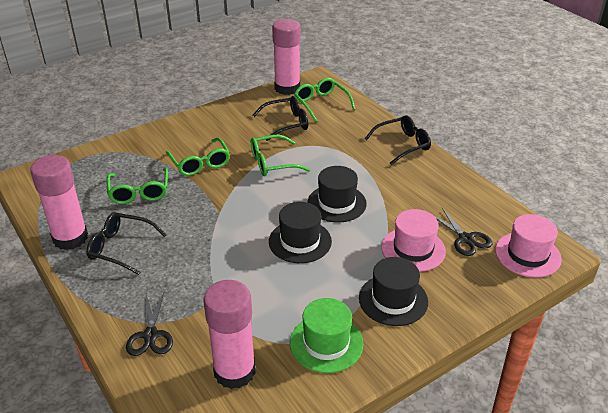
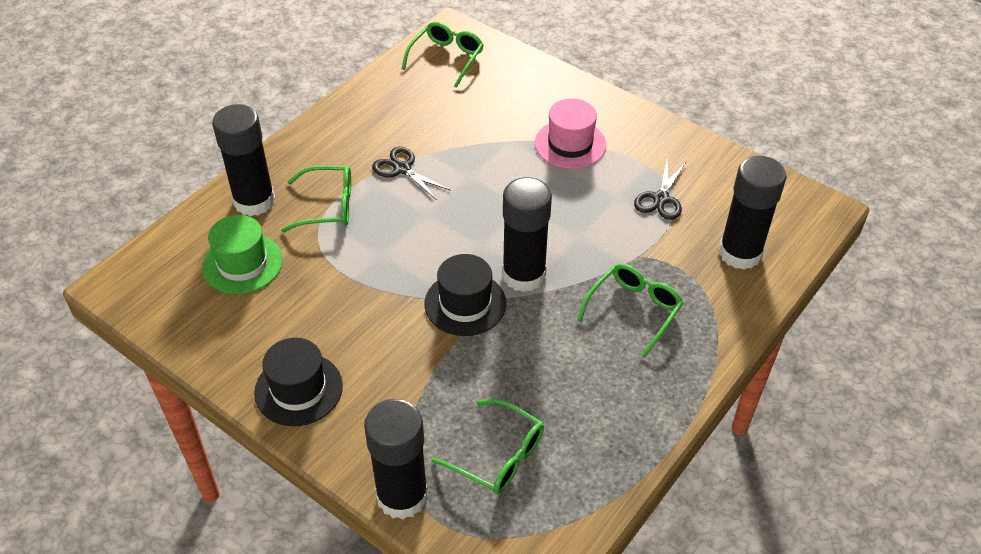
black glasses: 3 -> 0
black glue stick: 0 -> 4
black hat: 3 -> 2
pink glue stick: 3 -> 0
pink hat: 2 -> 1

